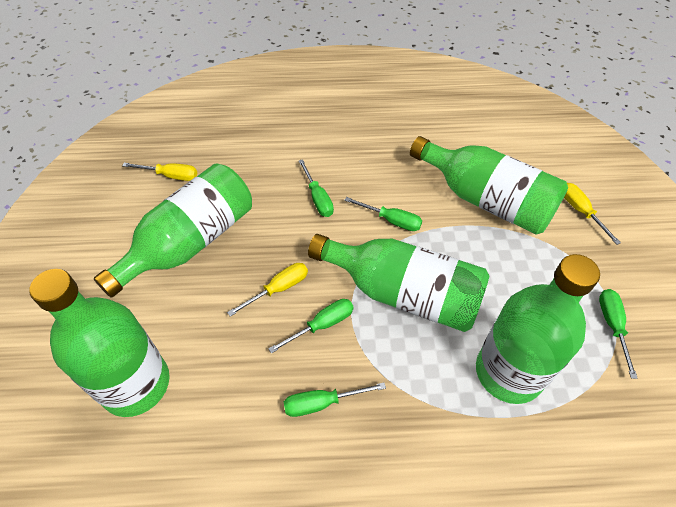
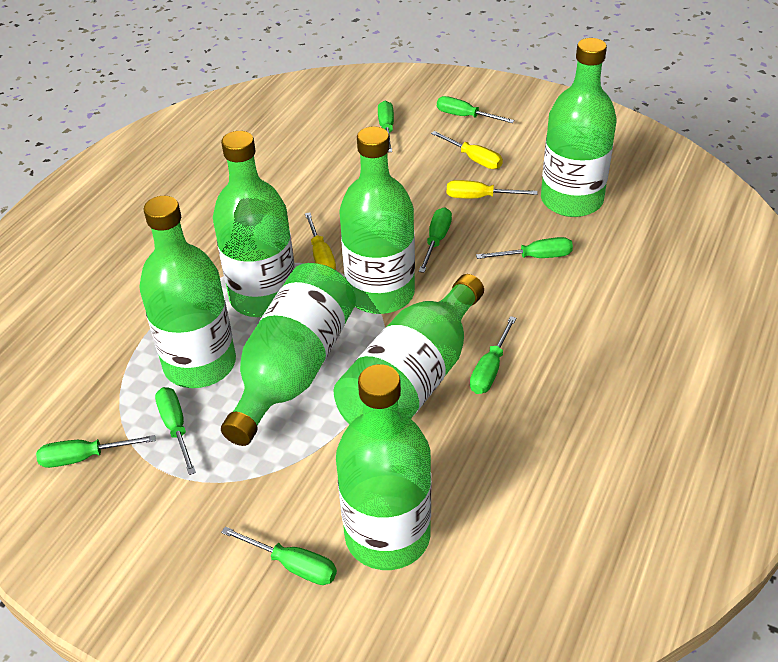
green bottle: 5 -> 7
green screwdriver: 5 -> 8

